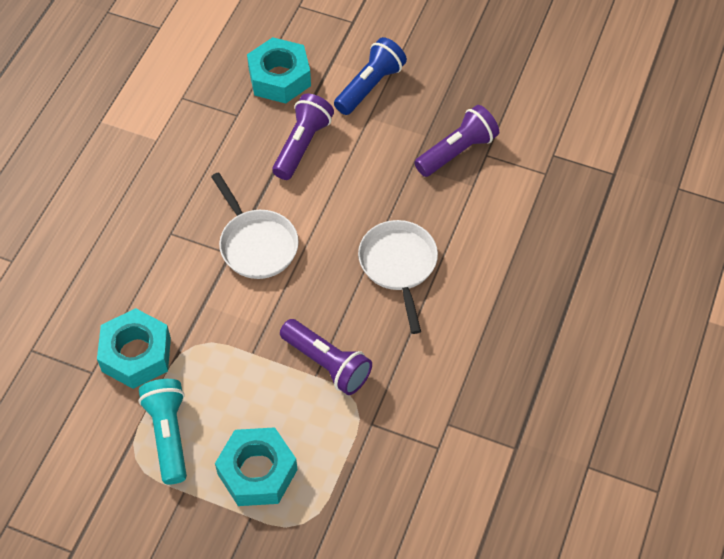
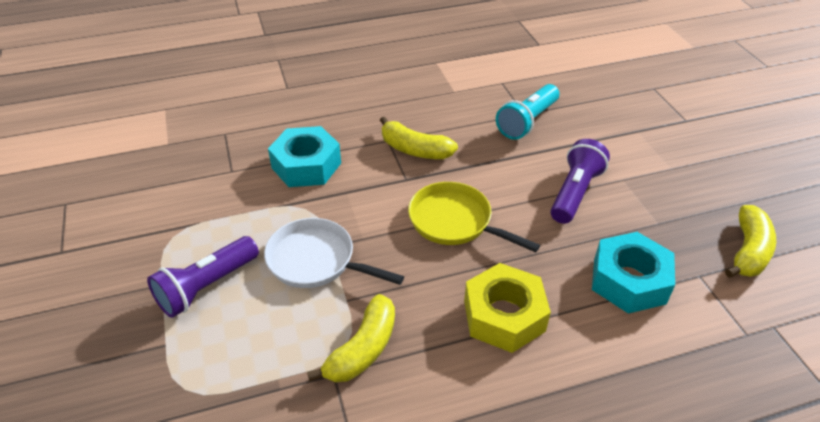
blue flashlight: 1 -> 0
purple flashlight: 3 -> 2
turquoise nut: 3 -> 2
white pan: 2 -> 1
yellow banana: 0 -> 3
yellow nut: 0 -> 1
yellow pan: 0 -> 1

